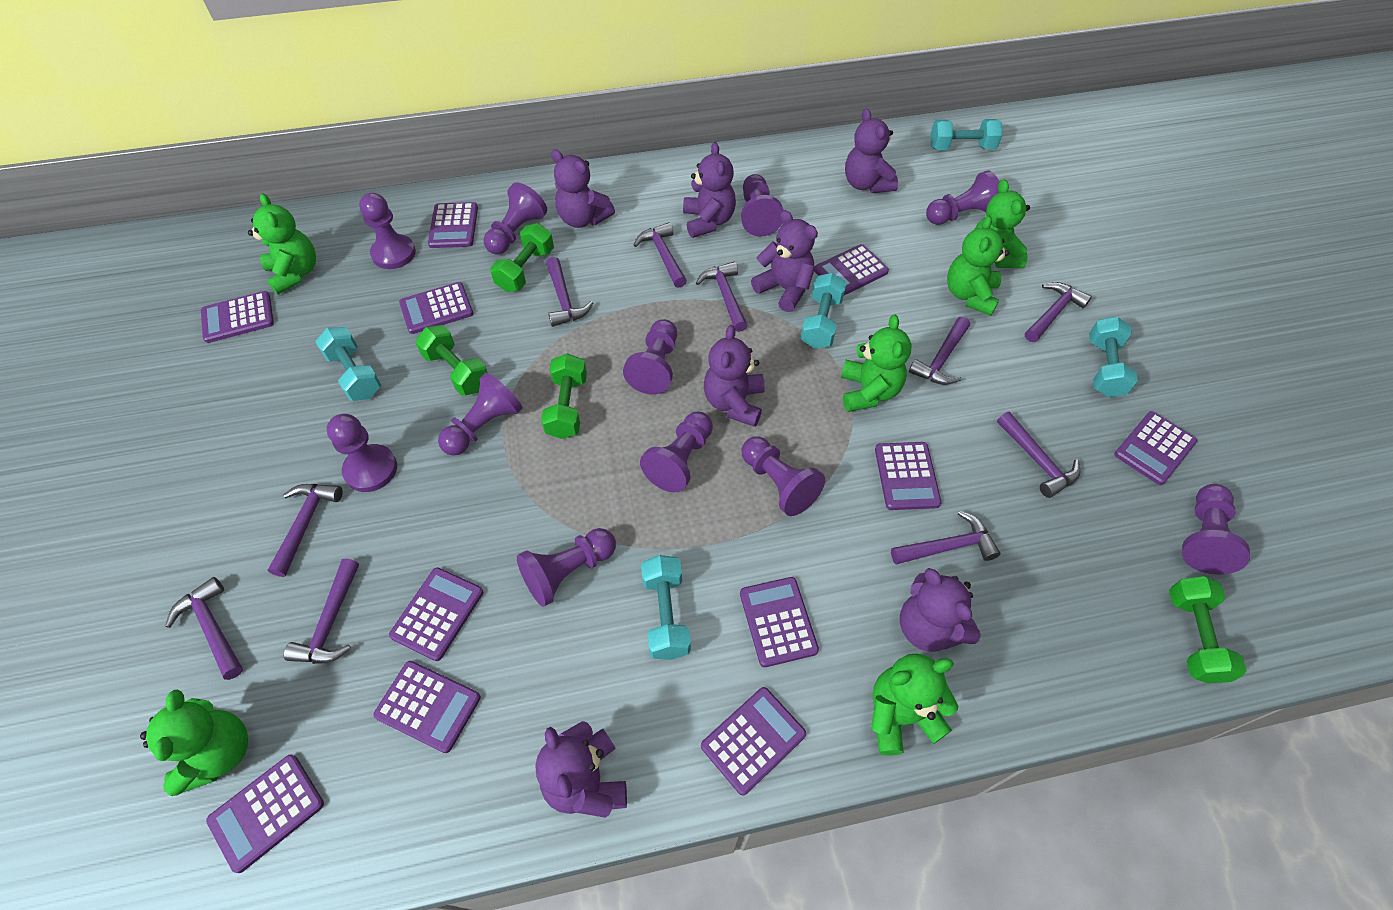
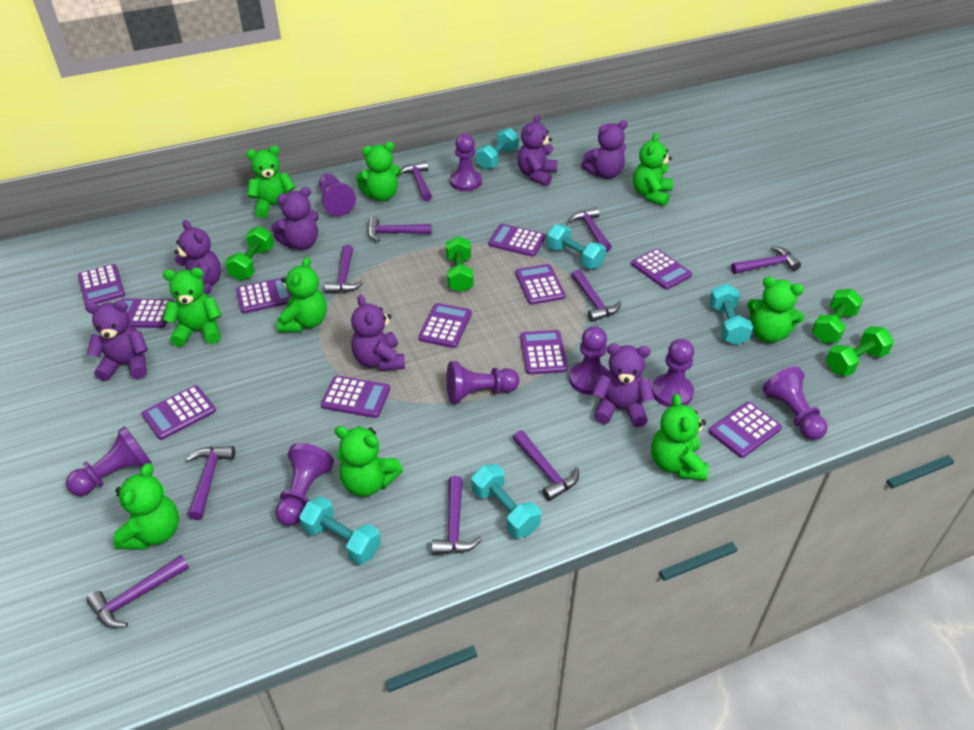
green teddy bear: 6 -> 9
purple pawn: 11 -> 8

